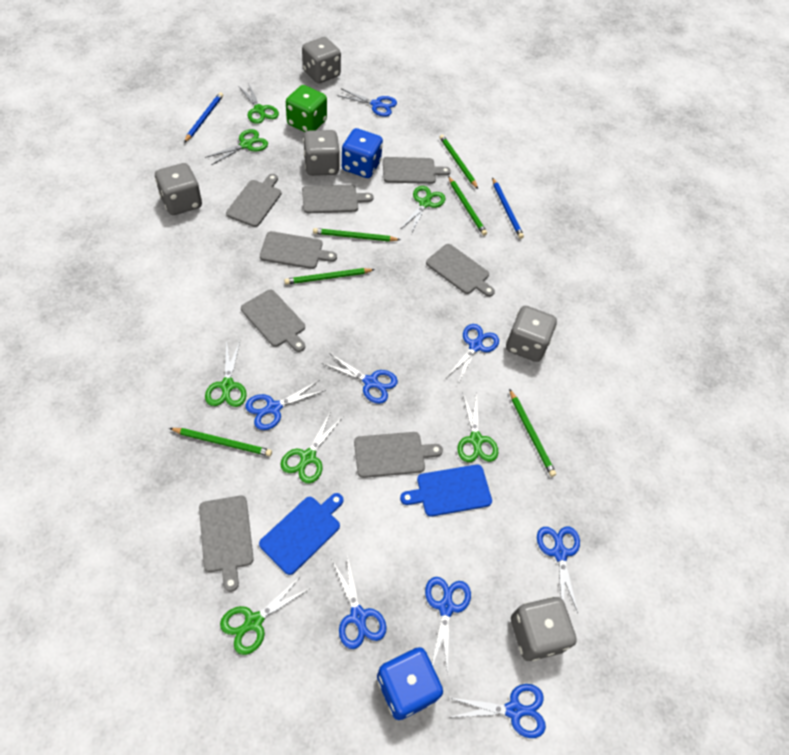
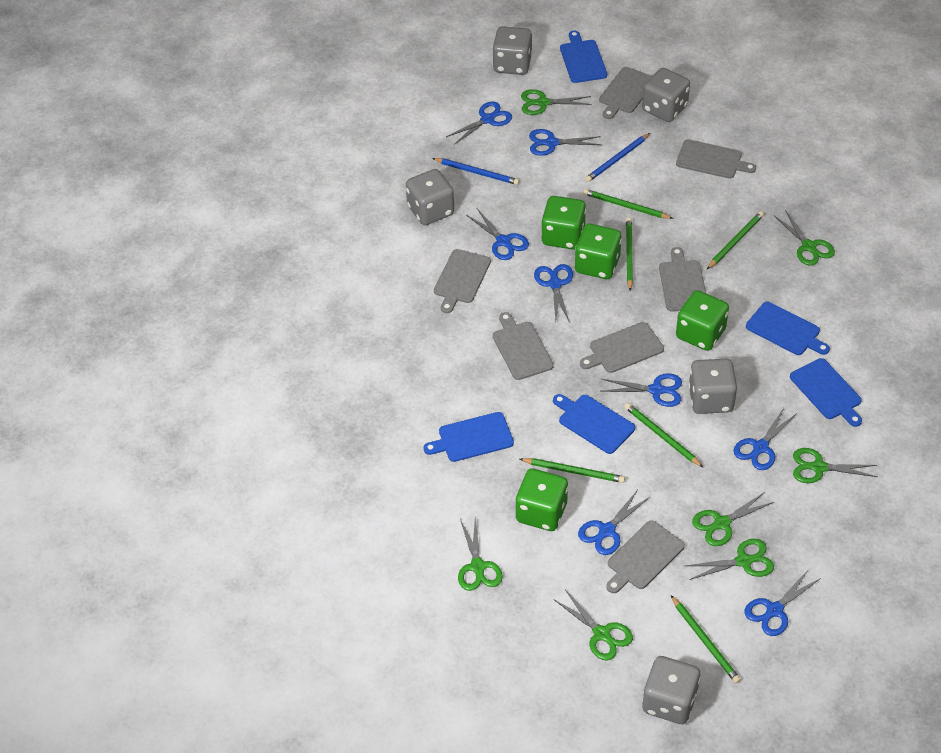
blue cutting board: 2 -> 5
blue dice: 2 -> 0
green dice: 1 -> 4
grey cutting board: 8 -> 7

